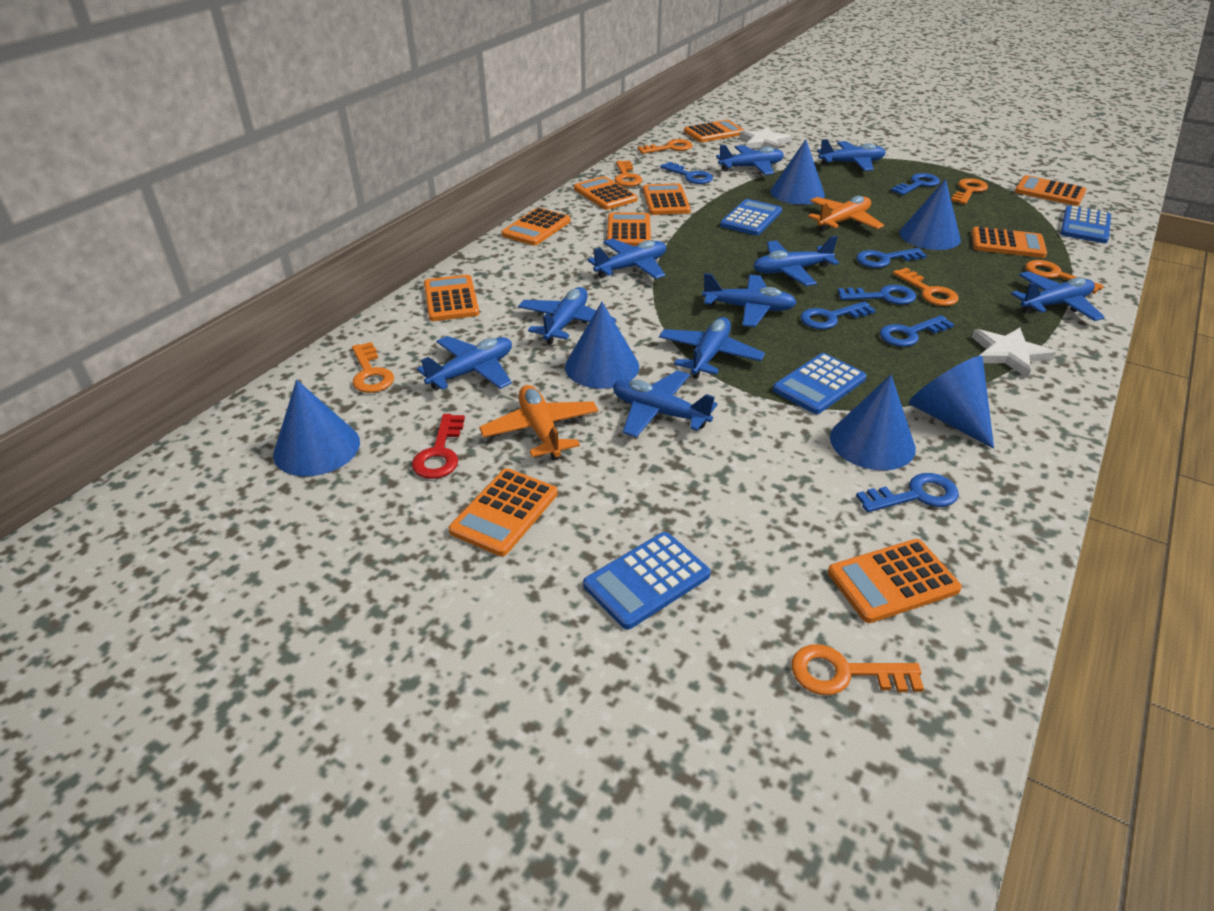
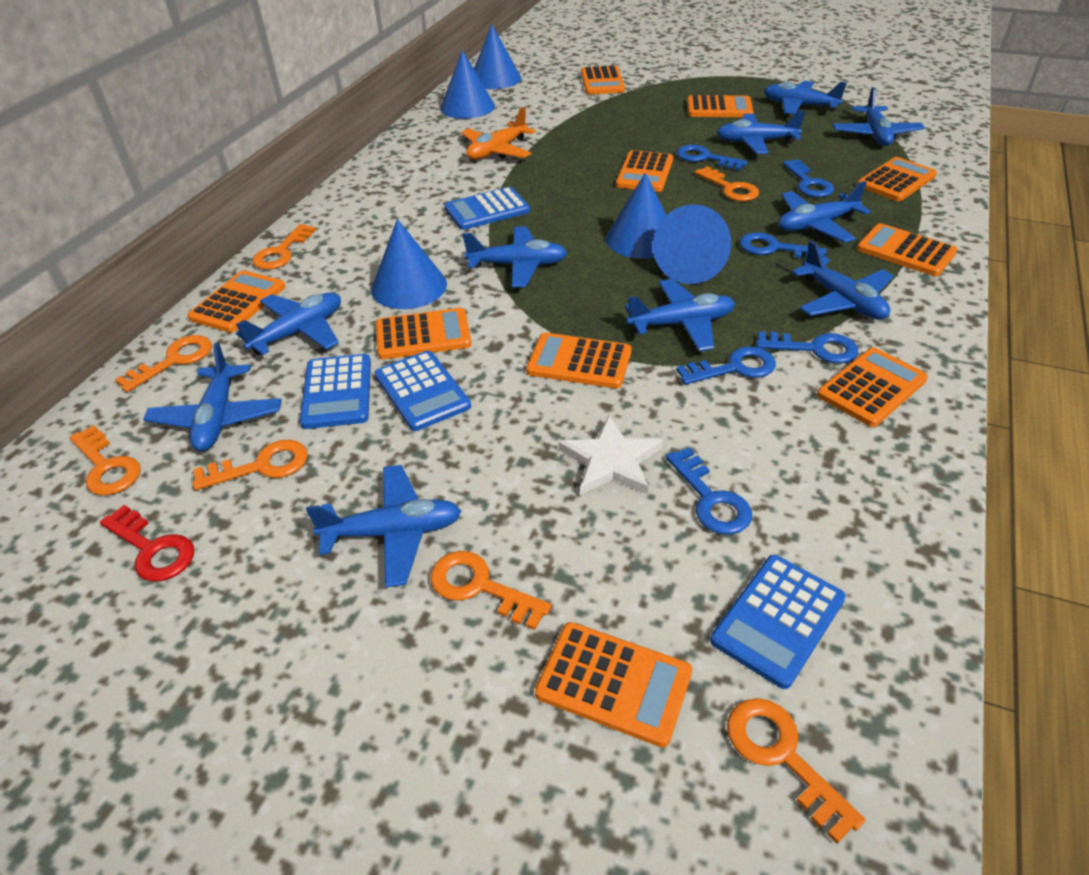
blue cone: 6 -> 5
blue key: 7 -> 6
orange plane: 2 -> 1
white star: 2 -> 1

